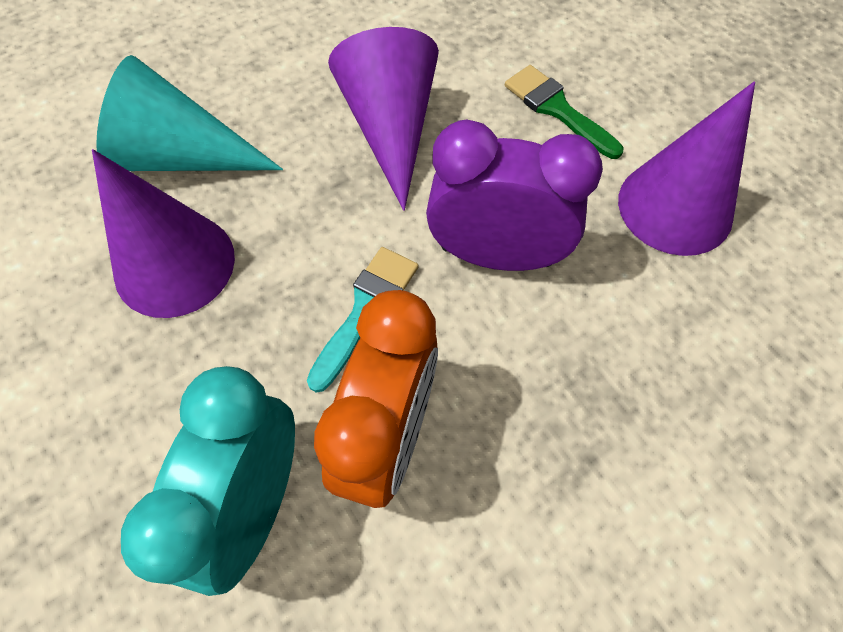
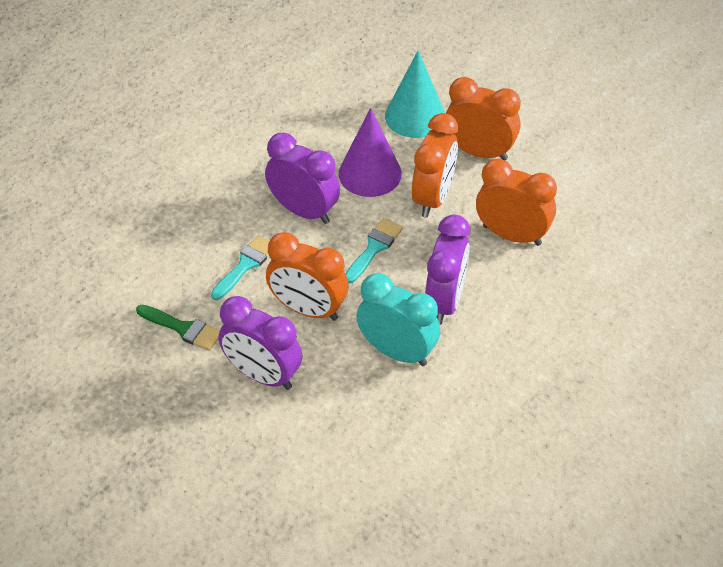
orange clock: 1 -> 4
purple clock: 1 -> 3
purple cone: 3 -> 1
turquoise brush: 1 -> 2

